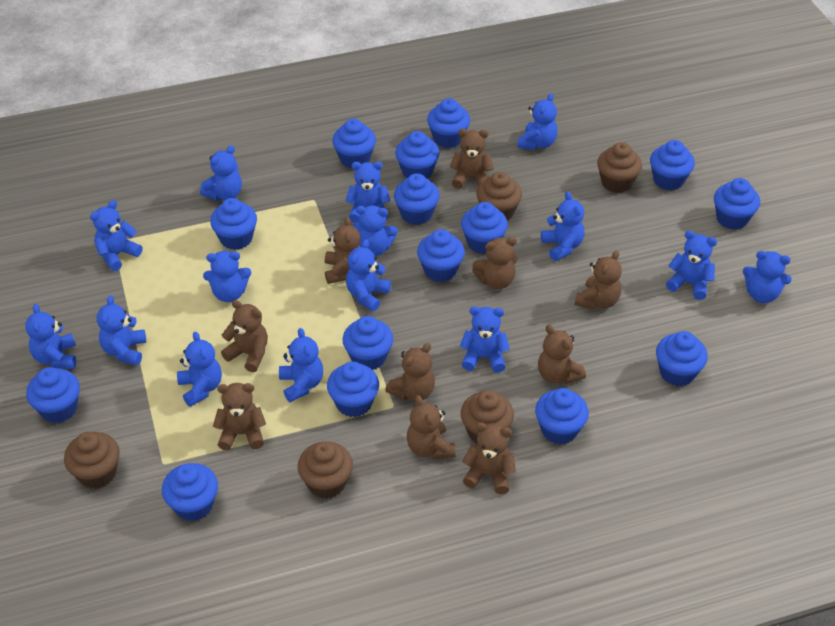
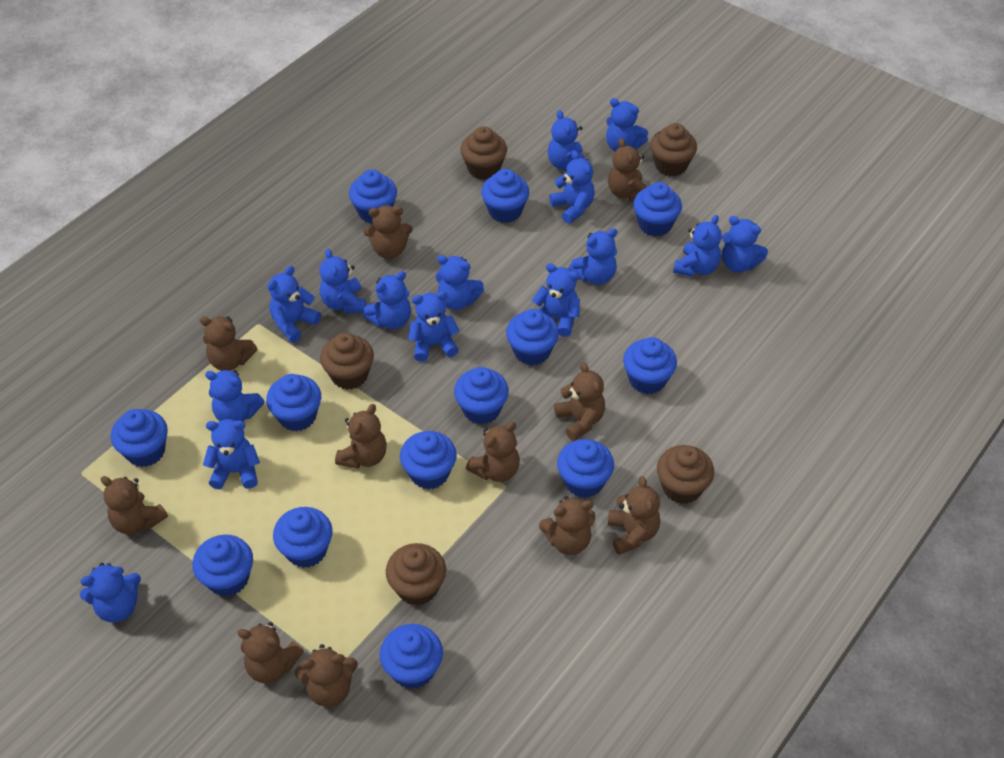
blue cupcake: 15 -> 13
brown teddy bear: 10 -> 11

